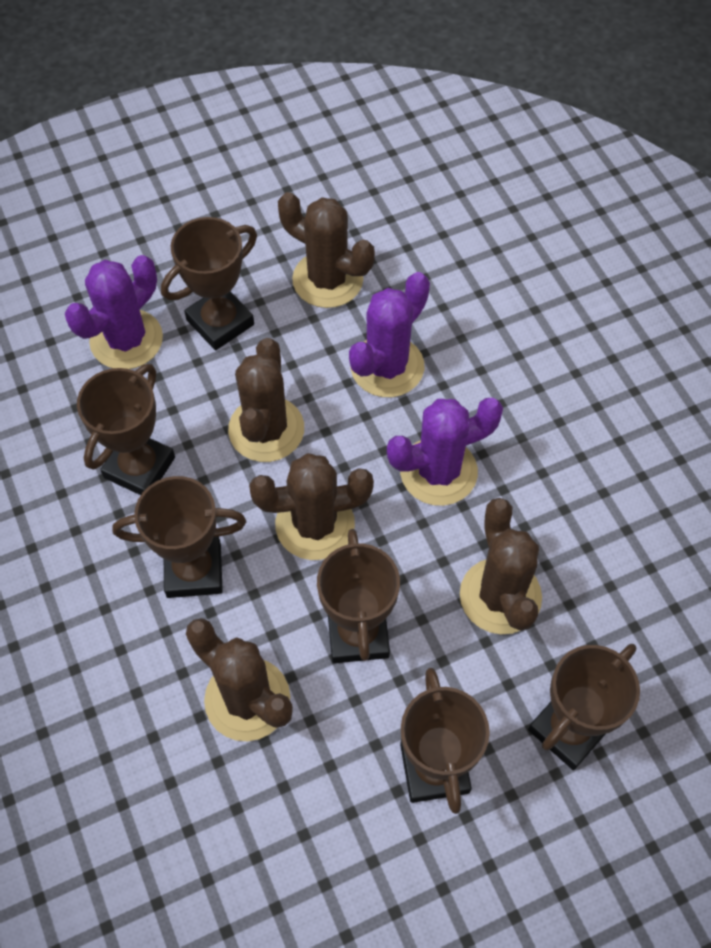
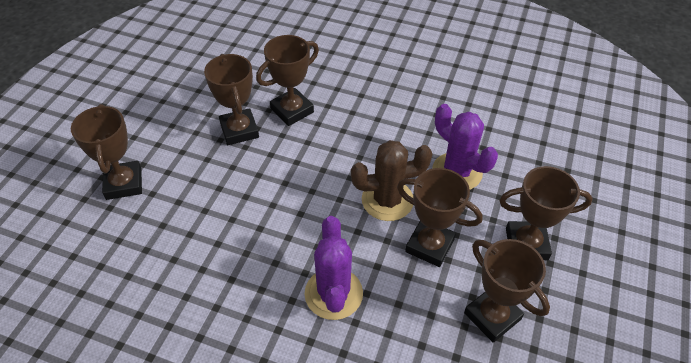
brown cactus: 5 -> 1
purple cactus: 3 -> 2

